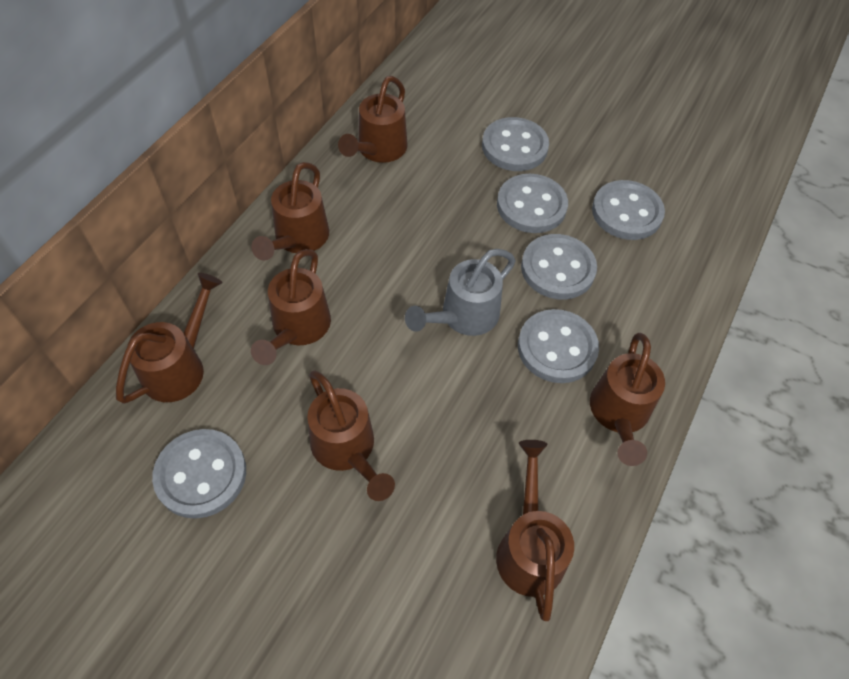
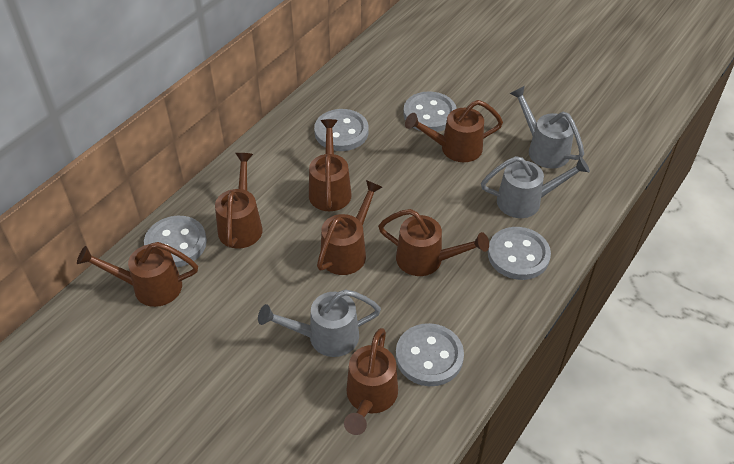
grey button: 6 -> 5
grey watering can: 1 -> 3

